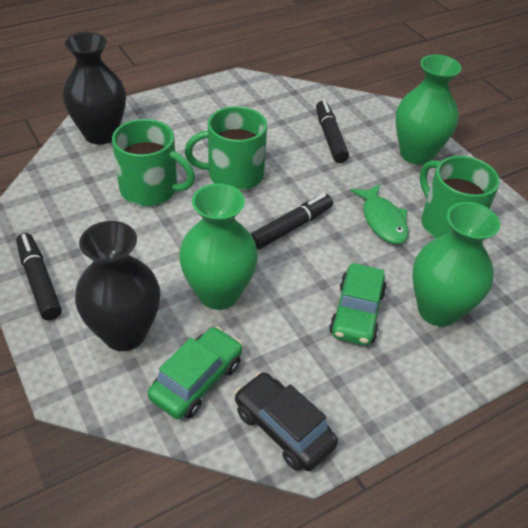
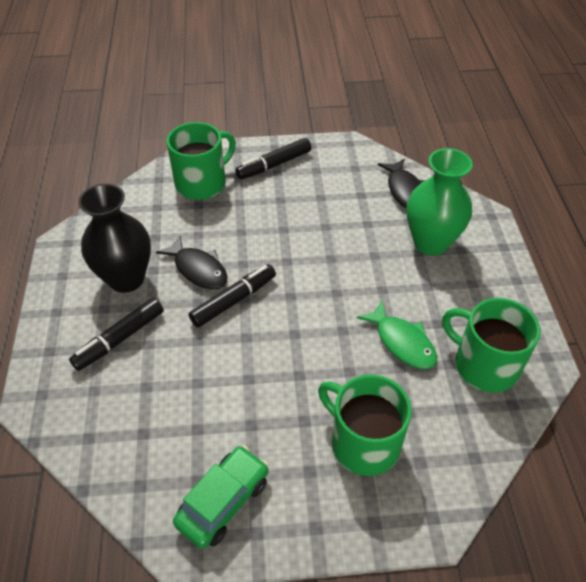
black car: 1 -> 0
black fish: 0 -> 2
black vase: 2 -> 1
green car: 2 -> 1
green vase: 3 -> 1

